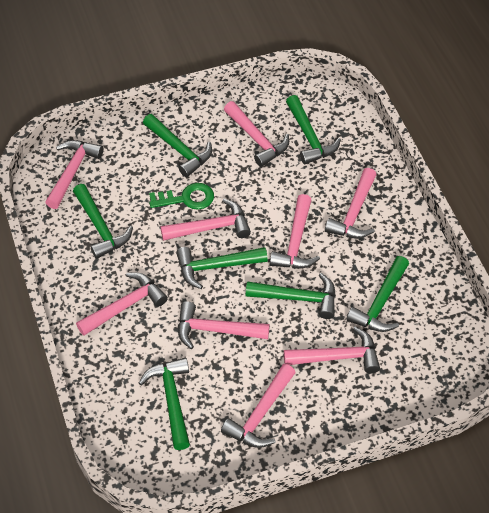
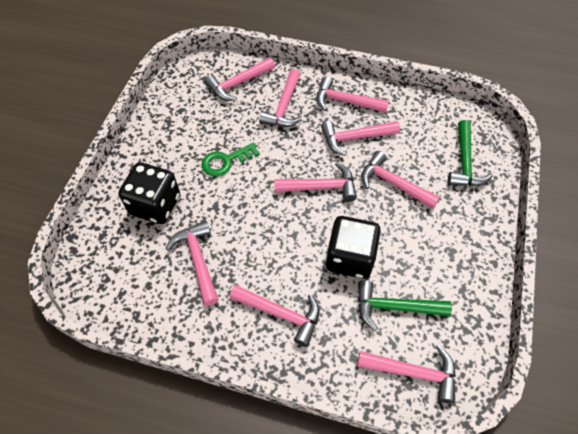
black dice: 0 -> 2
green hammer: 7 -> 2

